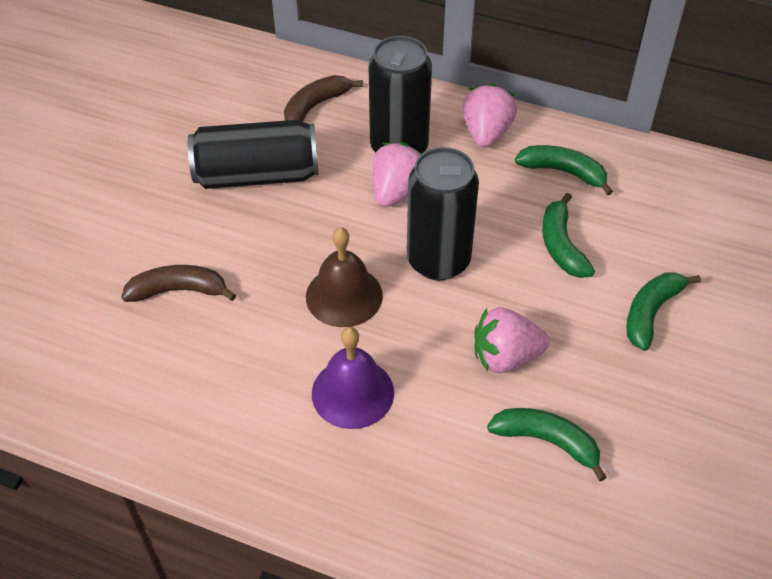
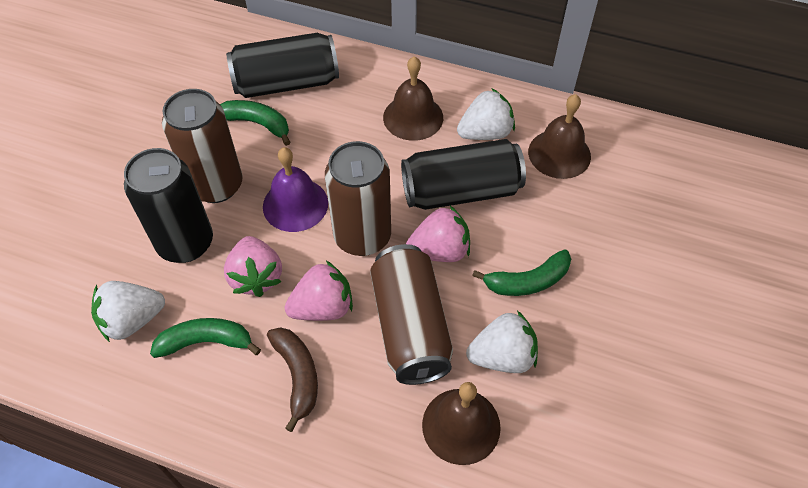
brown banana: 2 -> 1
brown bell: 1 -> 3
brown can: 0 -> 3
green banana: 4 -> 3
white strawberry: 0 -> 3

